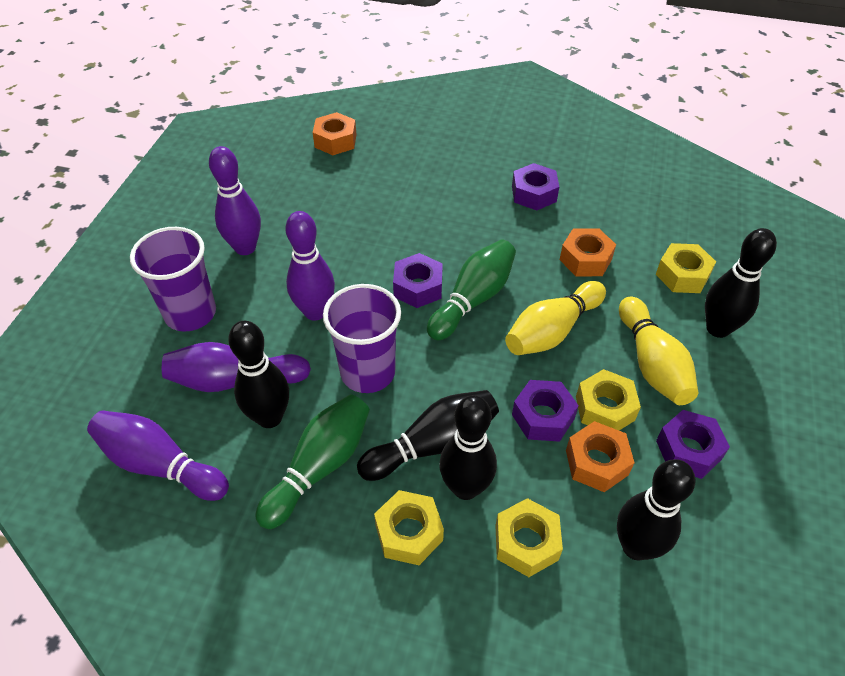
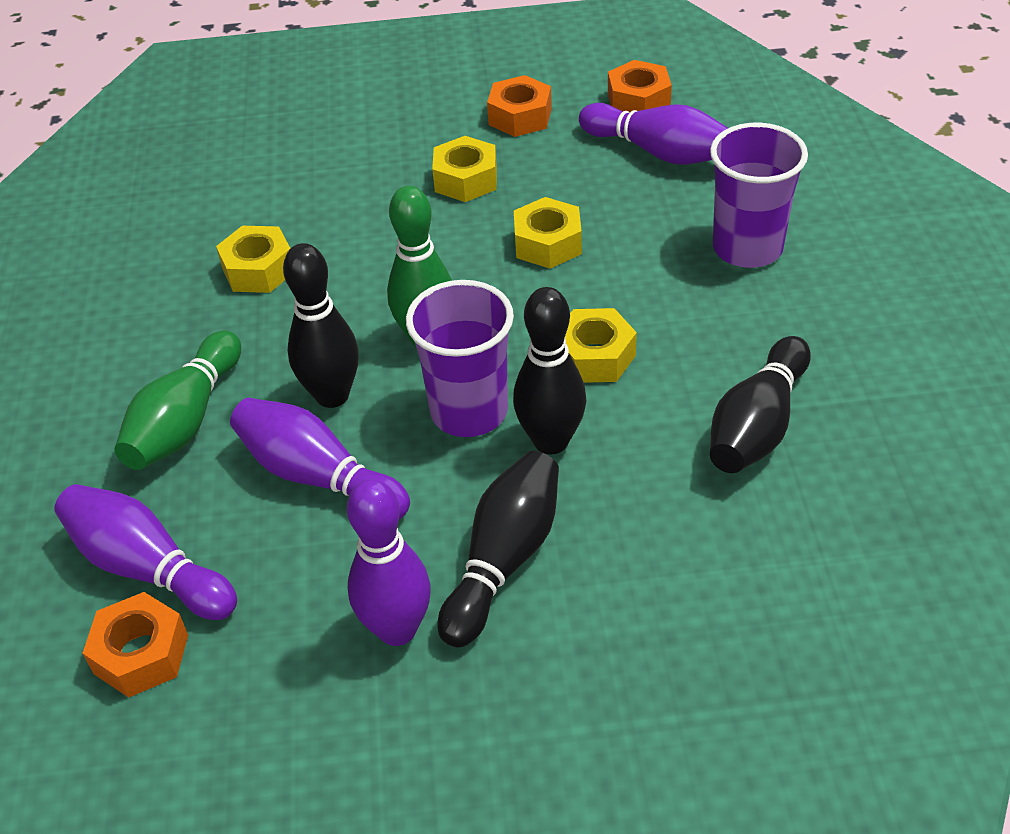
black bowling pin: 5 -> 4
purple nut: 4 -> 0
yellow bowling pin: 2 -> 0

